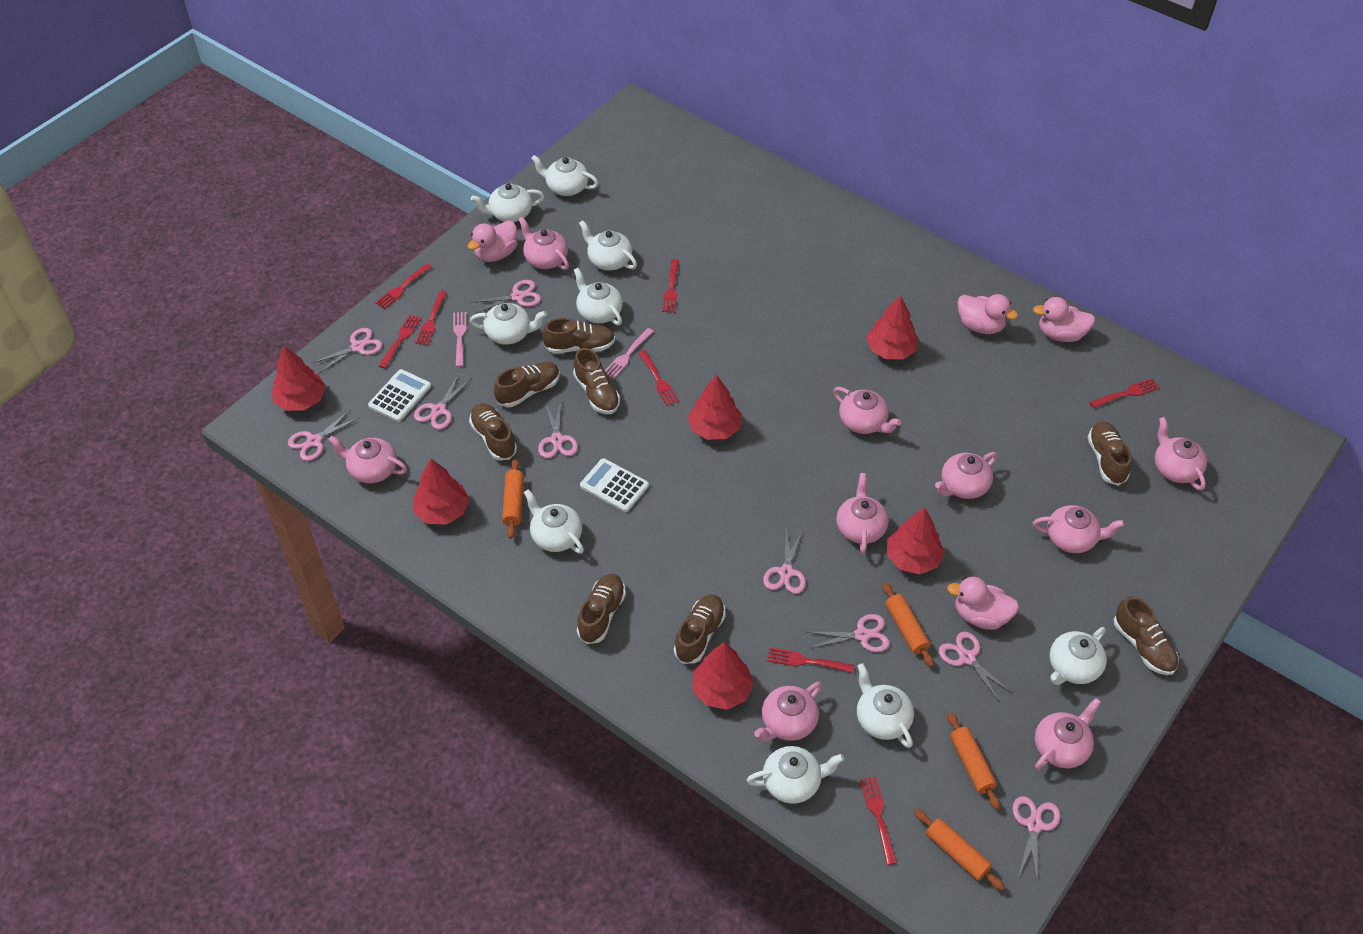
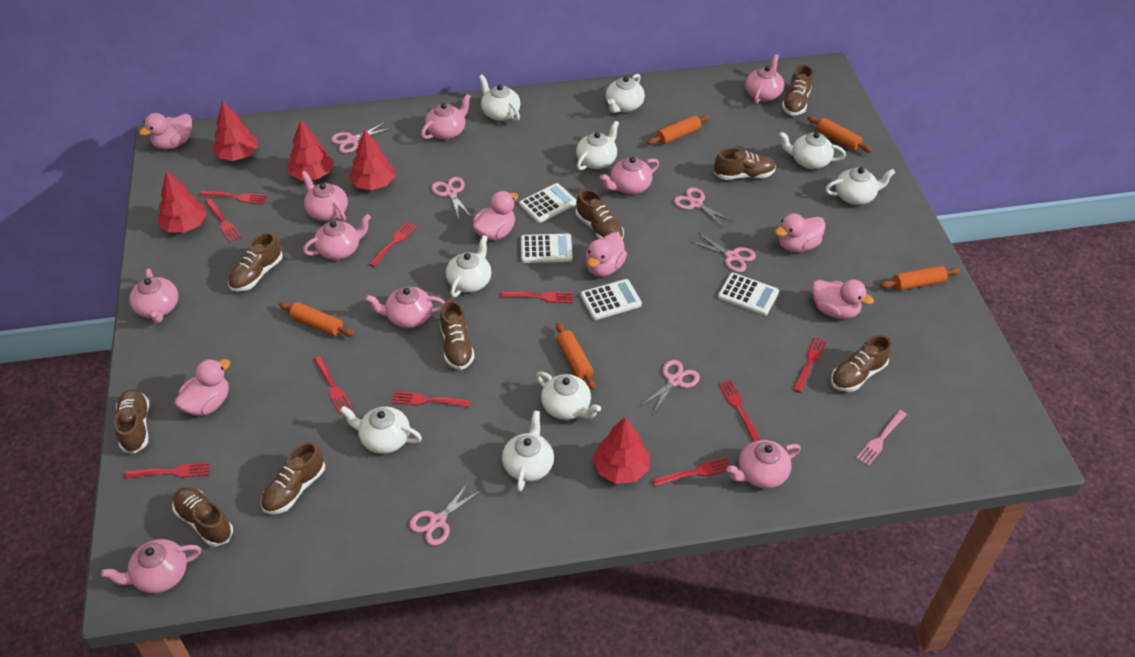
brown shoe: 8 -> 9
orange rolling pin: 4 -> 5
pink duck: 4 -> 6
pink fork: 2 -> 1
pink scissors: 9 -> 6
red fork: 8 -> 10
red tree: 6 -> 5
white calculator: 2 -> 4

